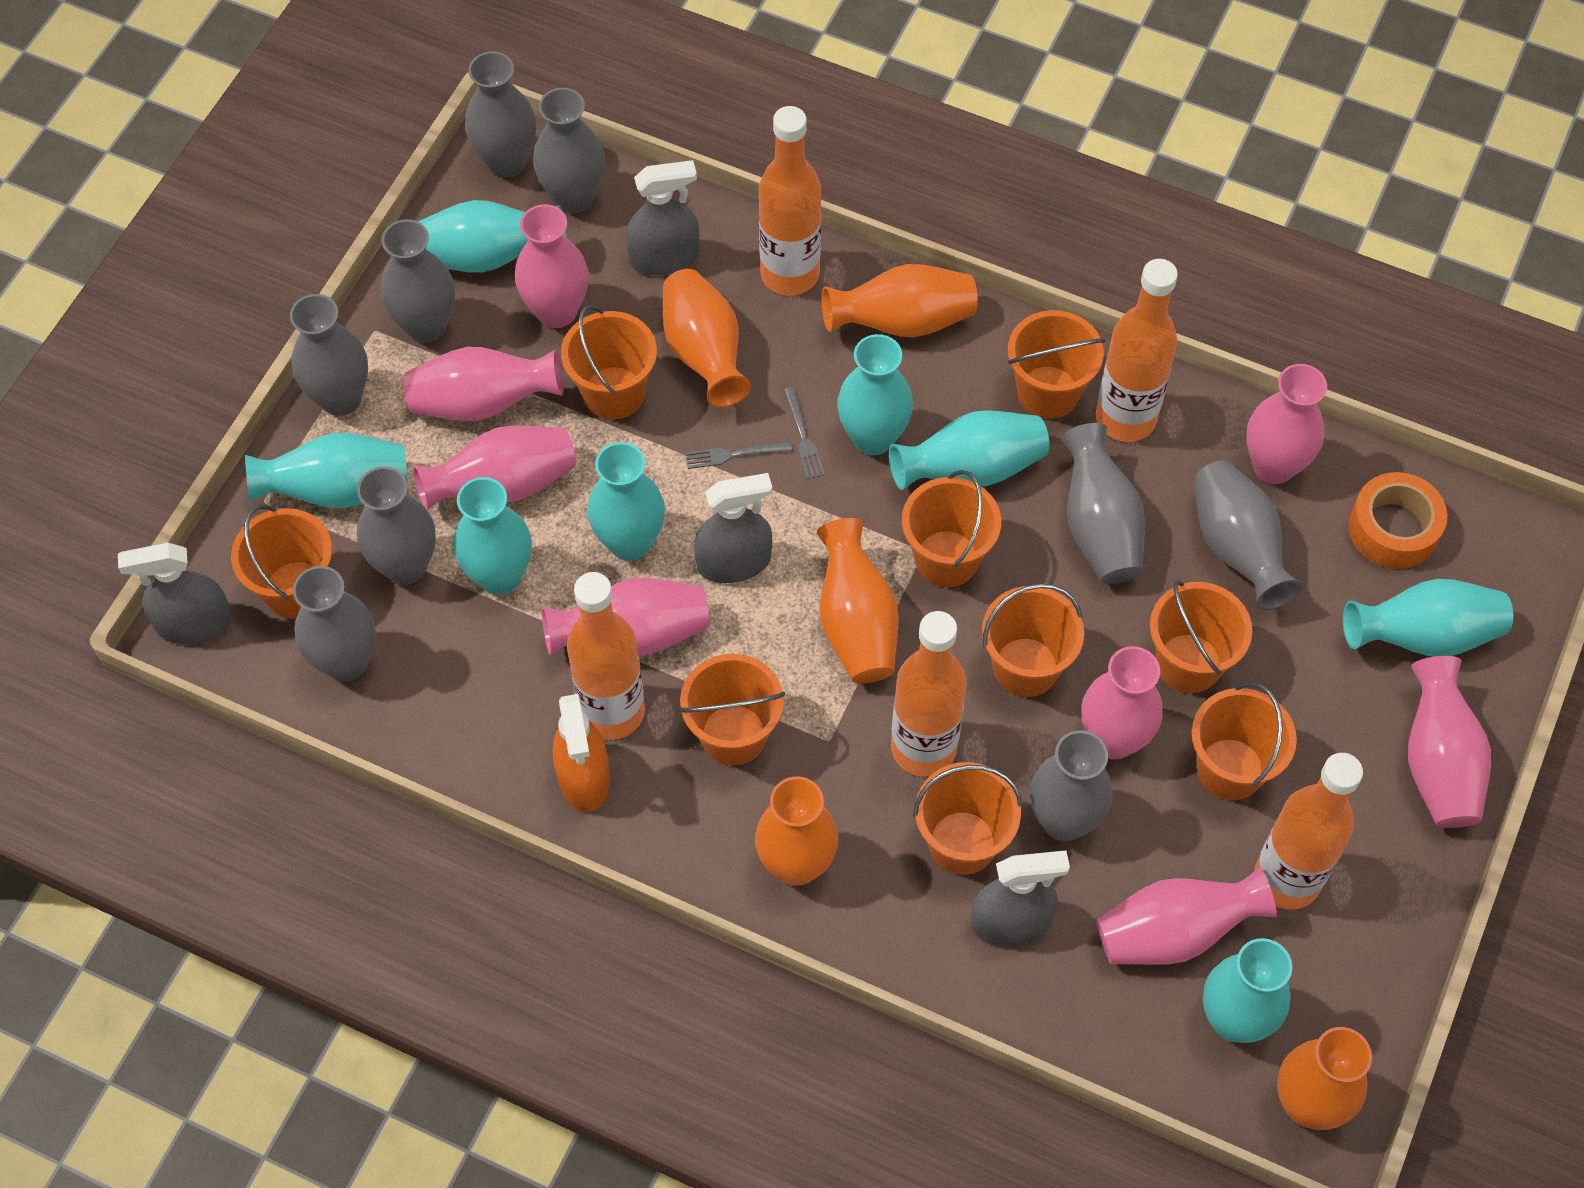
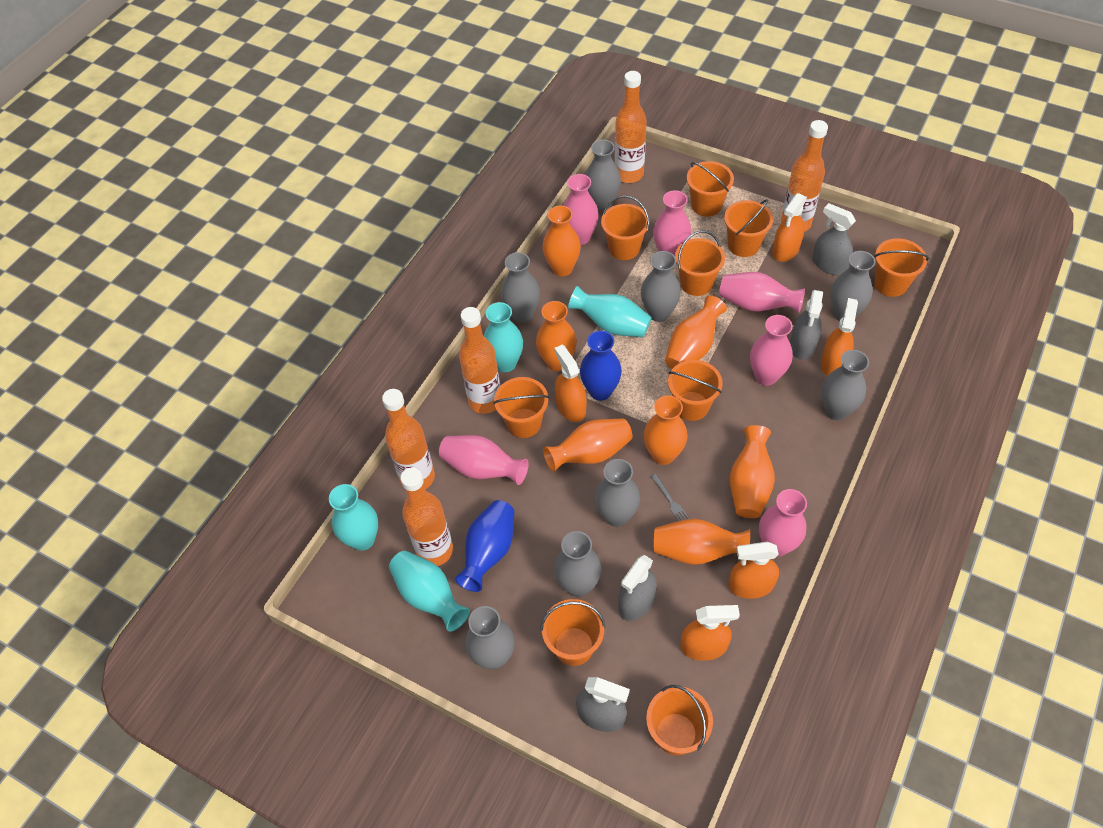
blue vase: 0 -> 2
grey fork: 2 -> 1
grey vase: 9 -> 8
orange spray bottle: 1 -> 5
orange tape: 1 -> 0
orange vase: 5 -> 7
pink vase: 8 -> 6
turquoise vase: 8 -> 4

